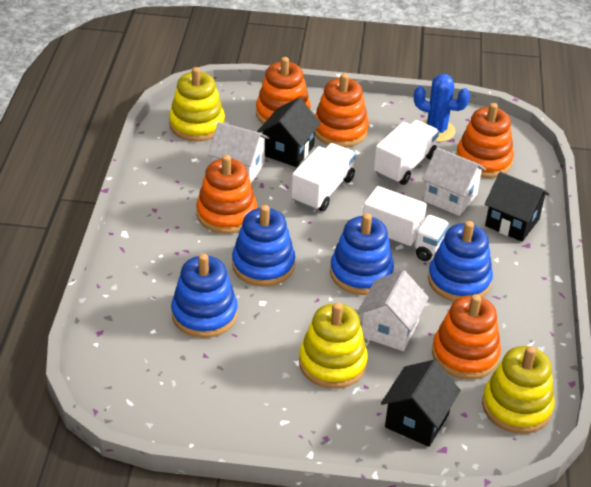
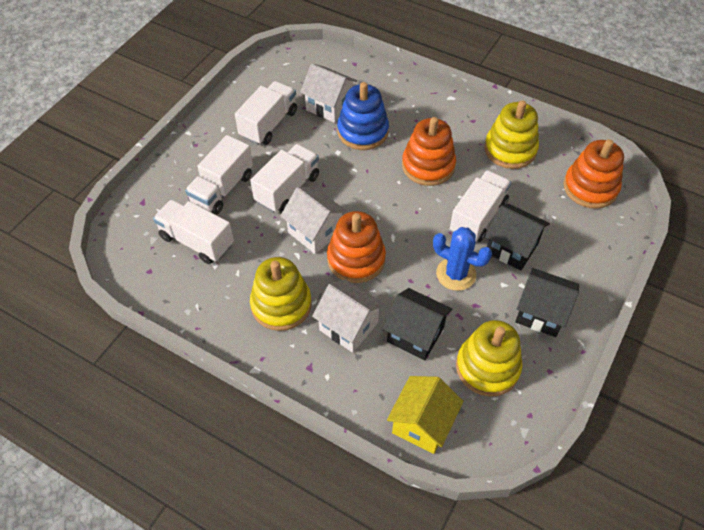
blue stacking toy: 4 -> 1
orange stacking toy: 5 -> 3
white truck: 3 -> 5
yellow house: 0 -> 1

